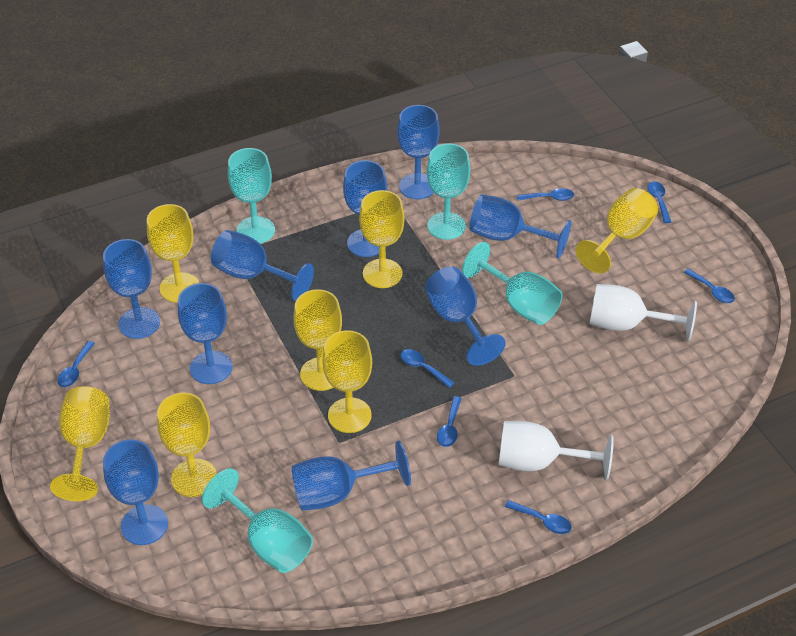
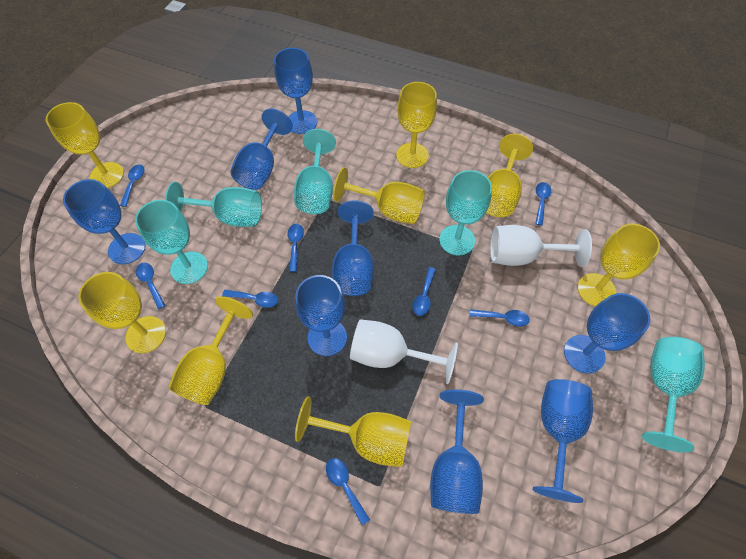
blue goblet: 9 -> 8
blue spoon: 7 -> 8
turquoise goblet: 4 -> 5
yellow goblet: 7 -> 8

